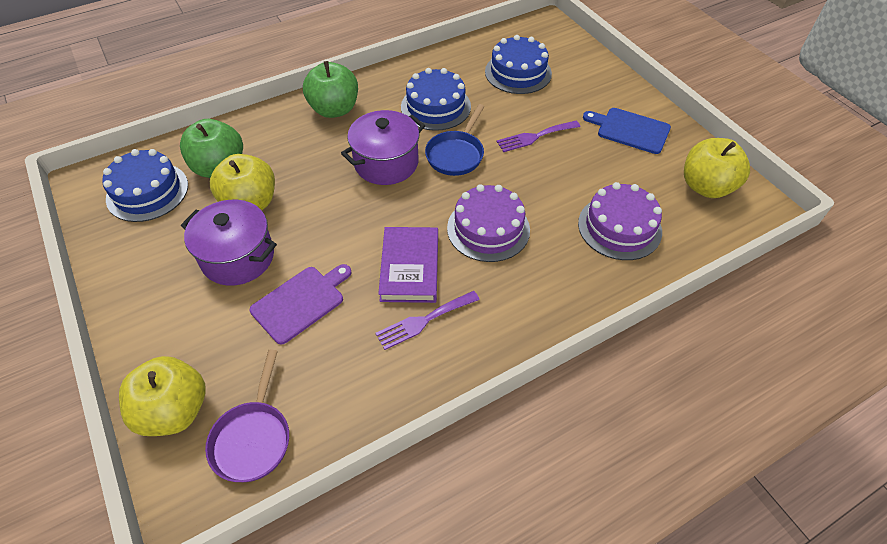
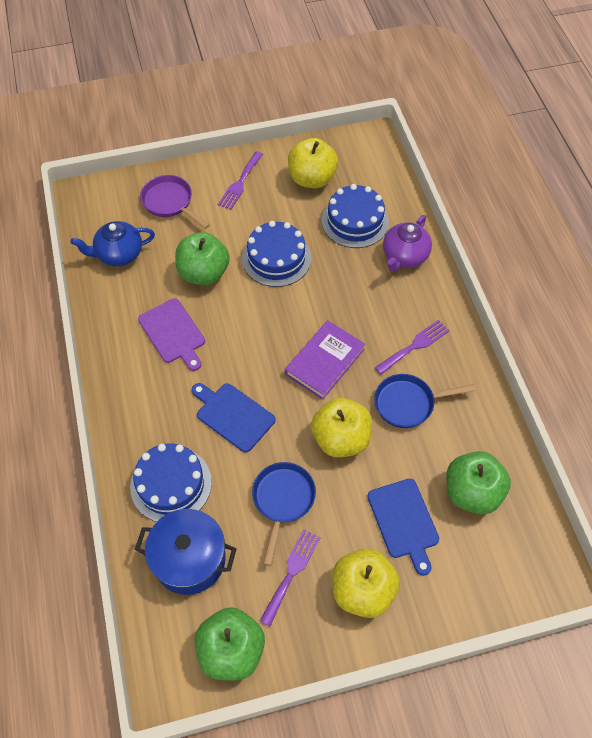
blue cutting board: 1 -> 2
blue pan: 1 -> 2
blue pot: 0 -> 1
blue teapot: 0 -> 1
green apple: 2 -> 3
purple cake: 2 -> 0
purple fork: 2 -> 3
purple pot: 2 -> 0
purple teapot: 0 -> 1

